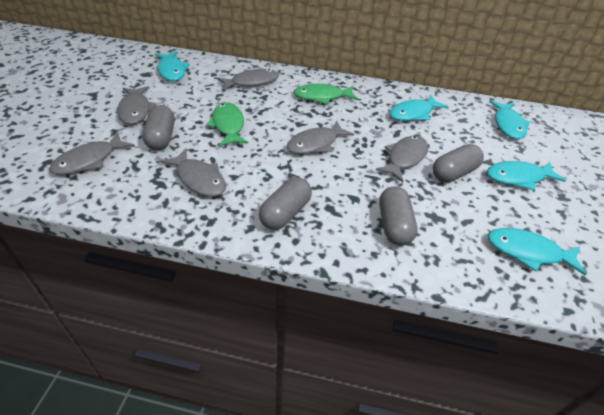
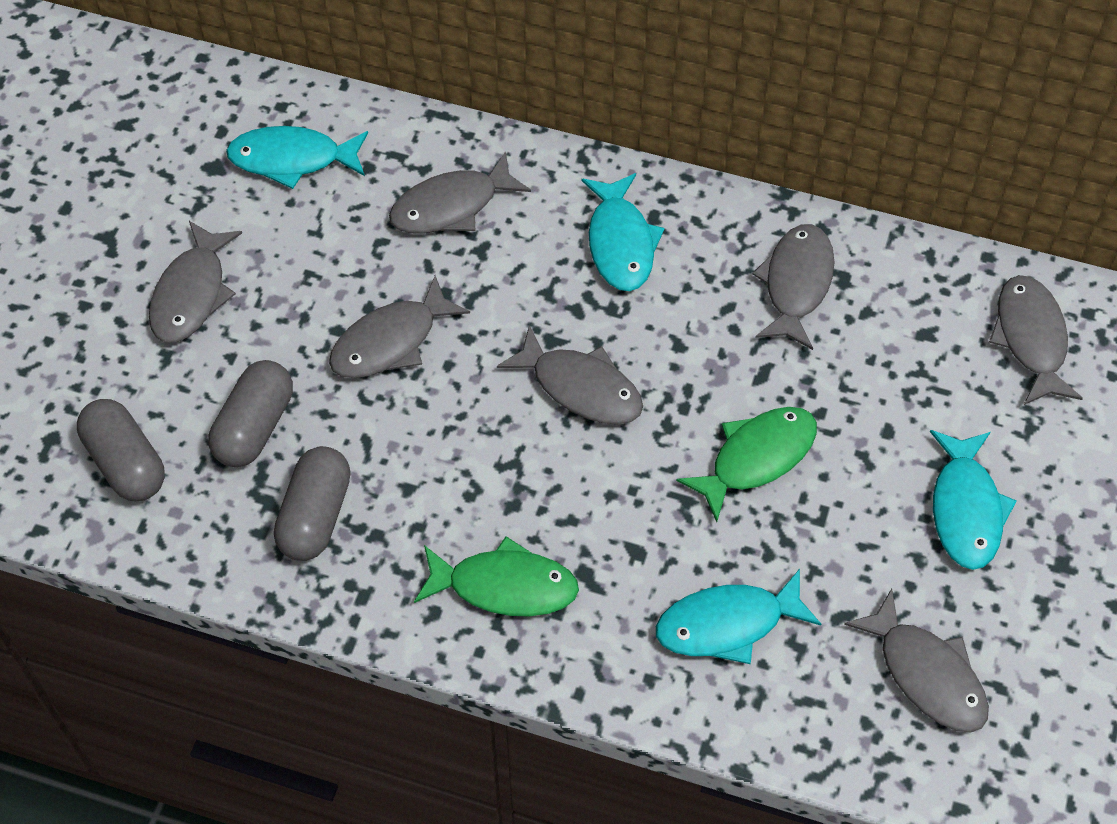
grey capsule: 4 -> 3
grey fish: 6 -> 7
turquoise fish: 5 -> 4

